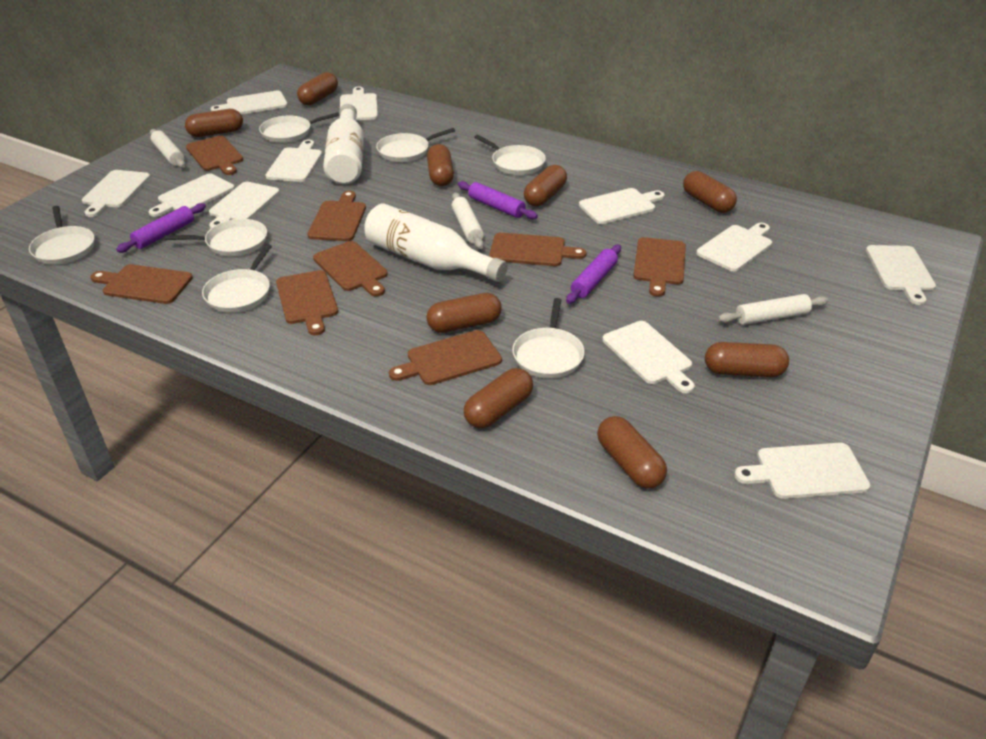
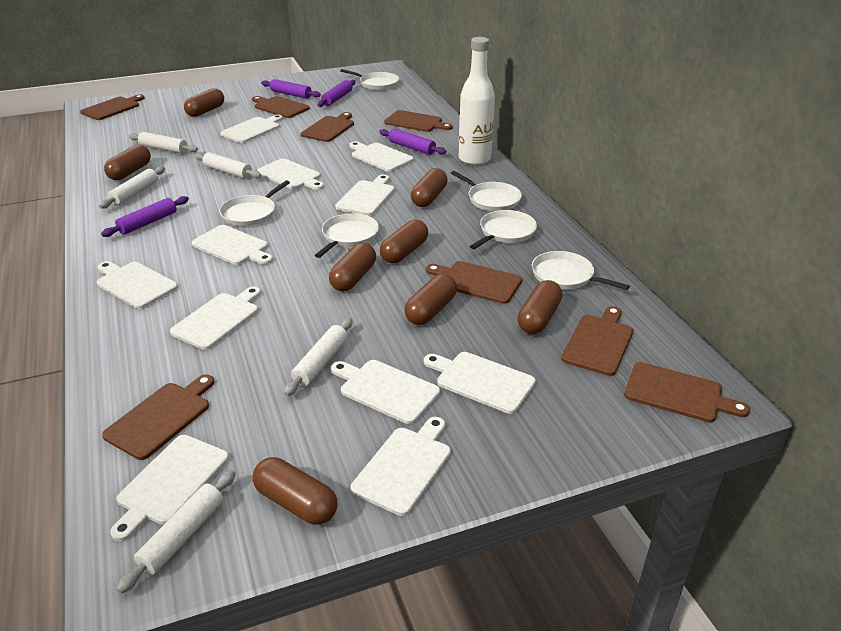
brown capsule: 9 -> 8
purple rolling pin: 3 -> 4
white bottle: 2 -> 1
white pan: 7 -> 6
white rolling pin: 3 -> 5

